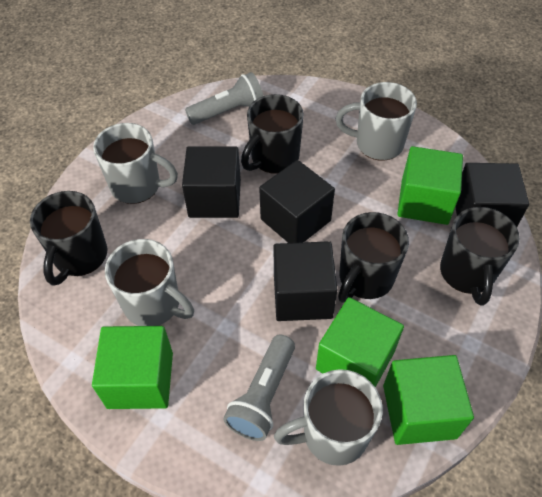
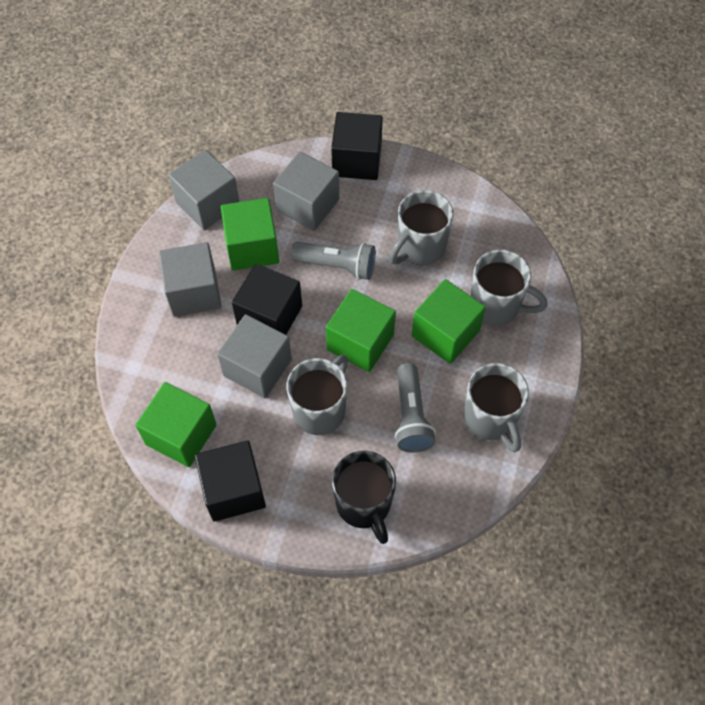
black cube: 4 -> 3
black mug: 4 -> 1
grey cube: 0 -> 4

